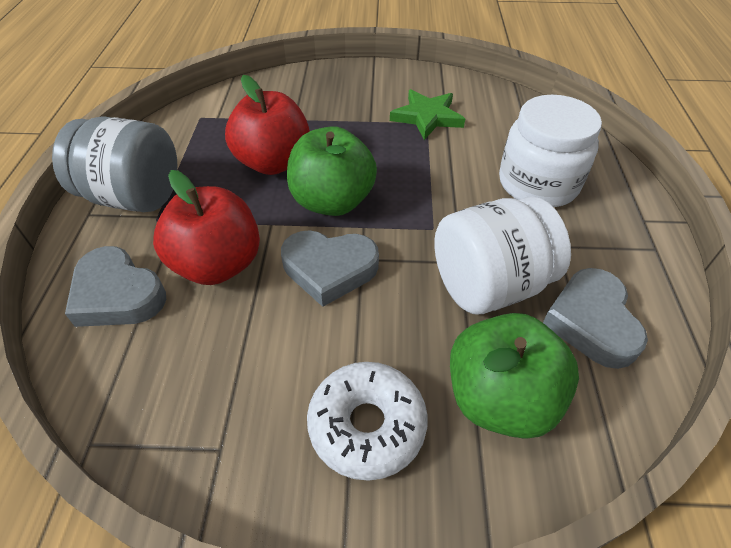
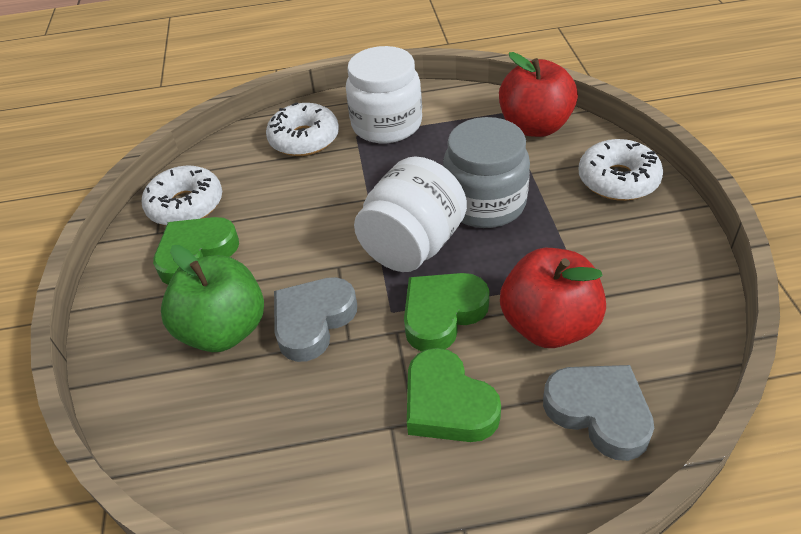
green apple: 2 -> 1
green heart: 0 -> 3
green star: 1 -> 0
grey heart: 3 -> 2
white donut: 1 -> 3

